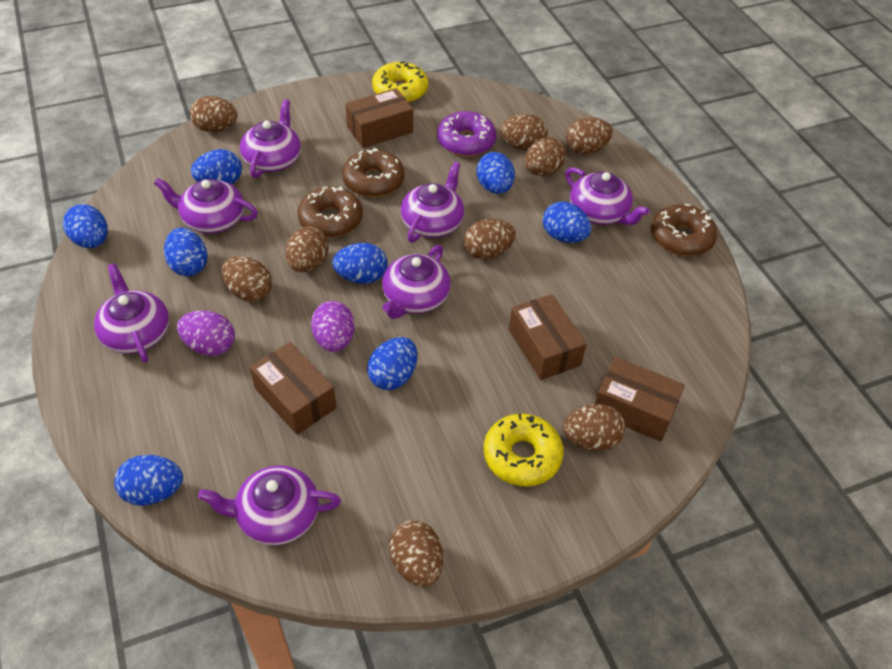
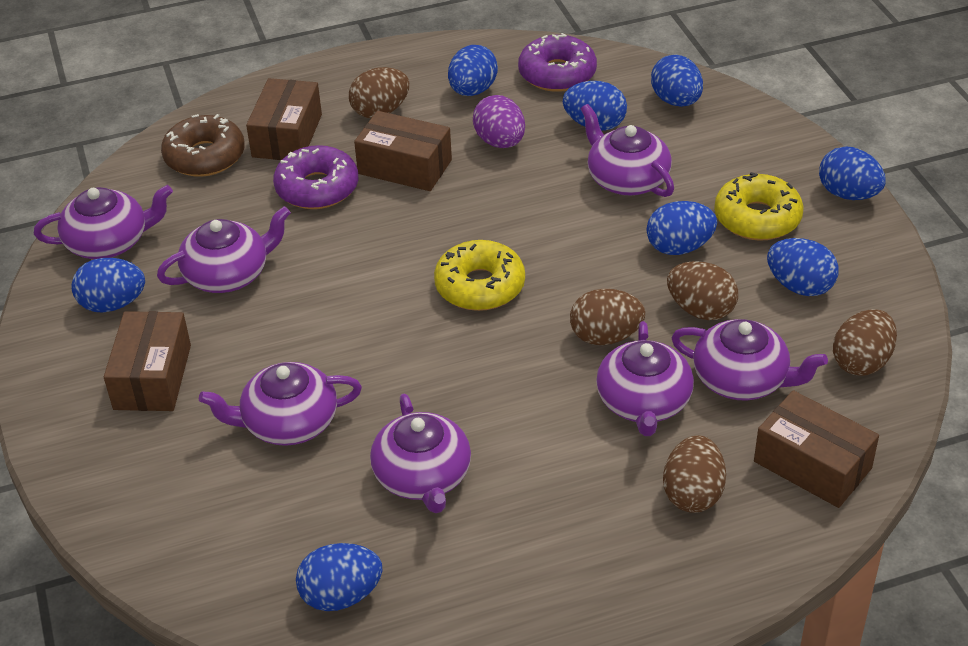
brown donut: 3 -> 1
brown egg: 9 -> 5
purple donut: 1 -> 2
purple egg: 2 -> 1

